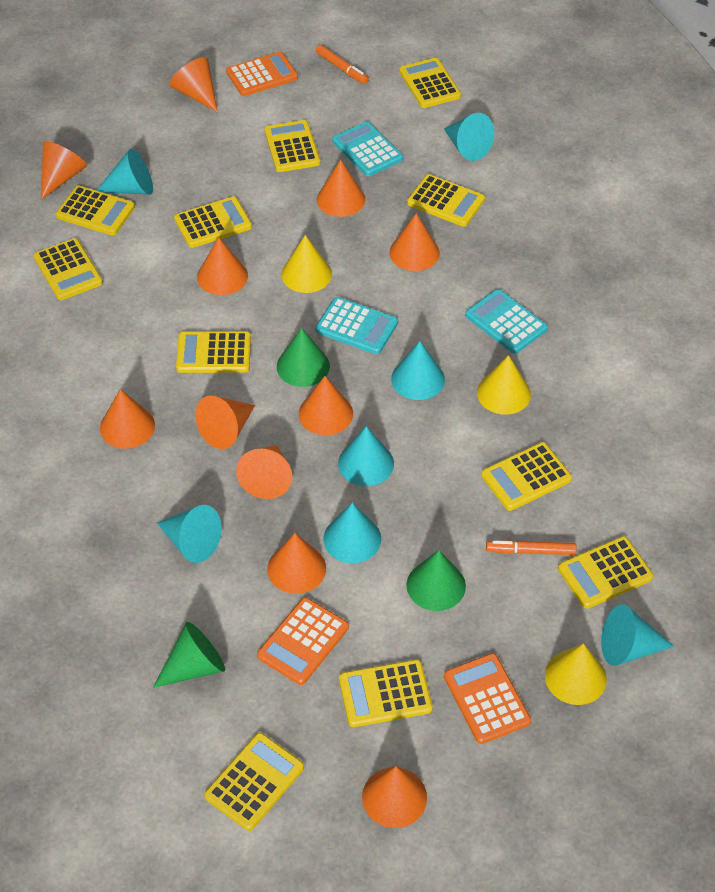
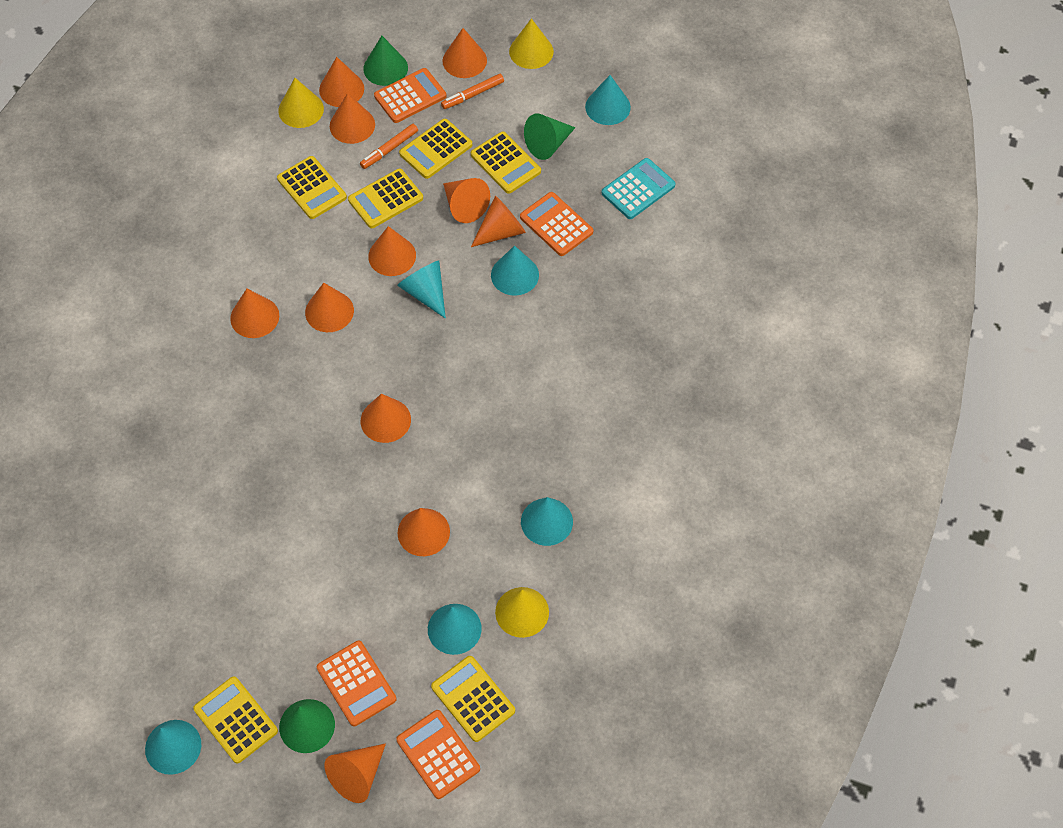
orange calculator: 3 -> 4
turquoise calculator: 3 -> 1
turquoise cone: 7 -> 6
yellow calculator: 11 -> 6

